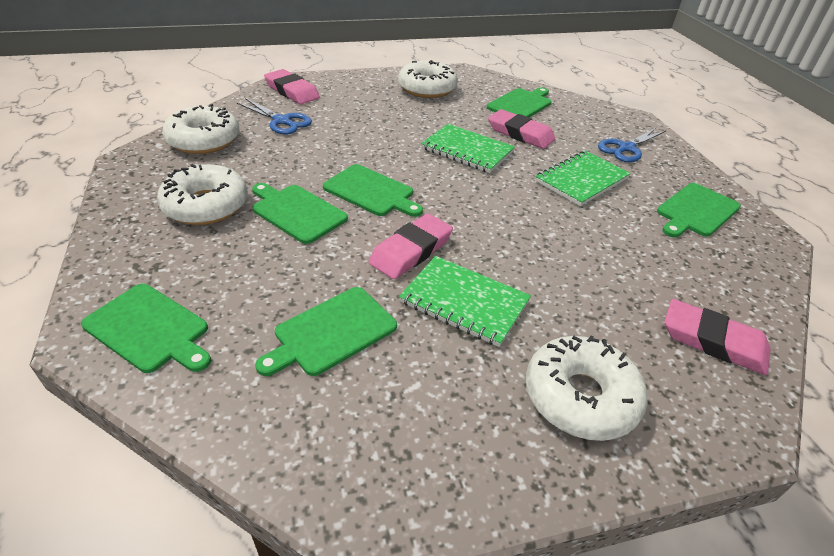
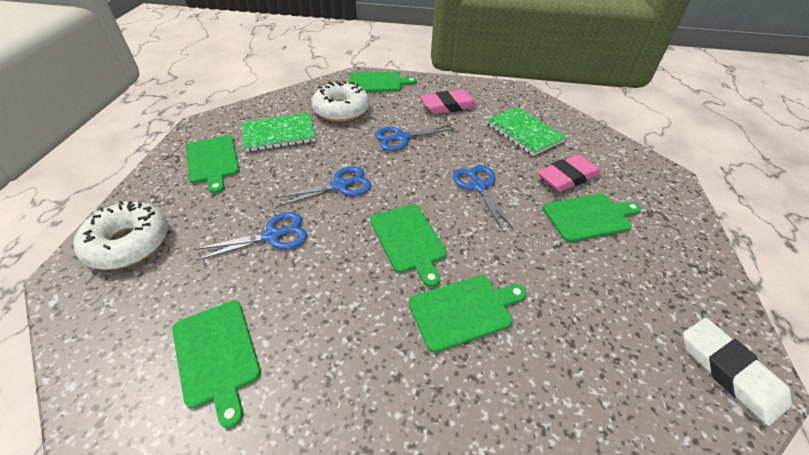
blue scissors: 2 -> 4
green notebook: 3 -> 2
pink eraser: 4 -> 2
white donut: 4 -> 2
white eraser: 0 -> 1

